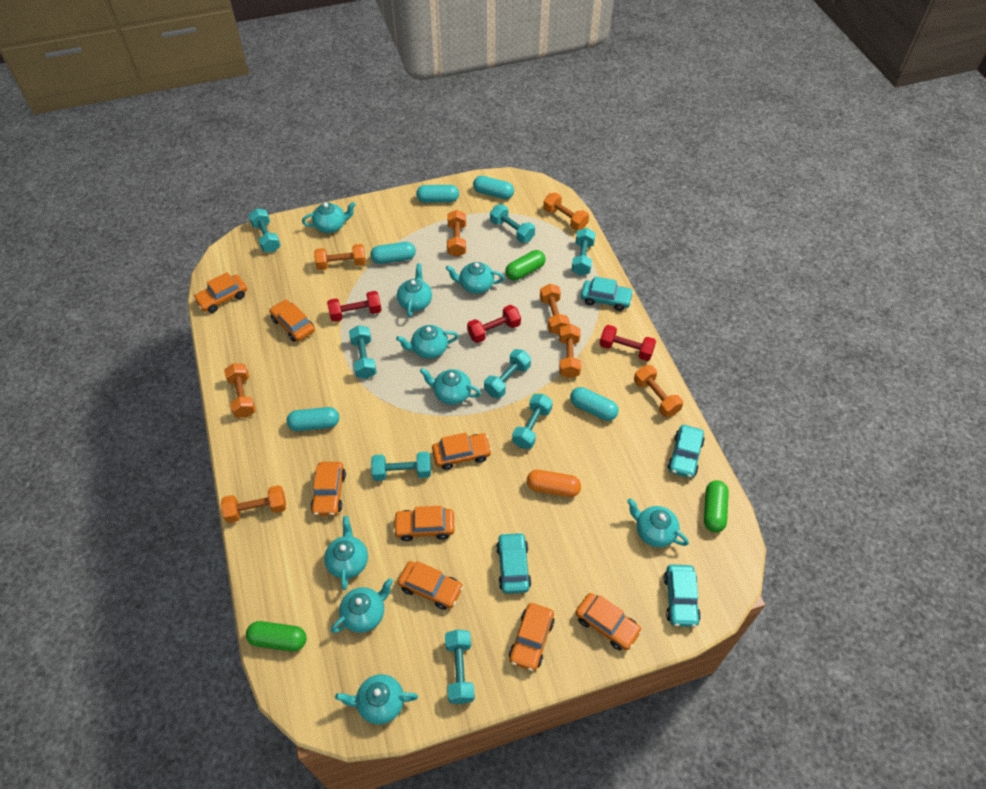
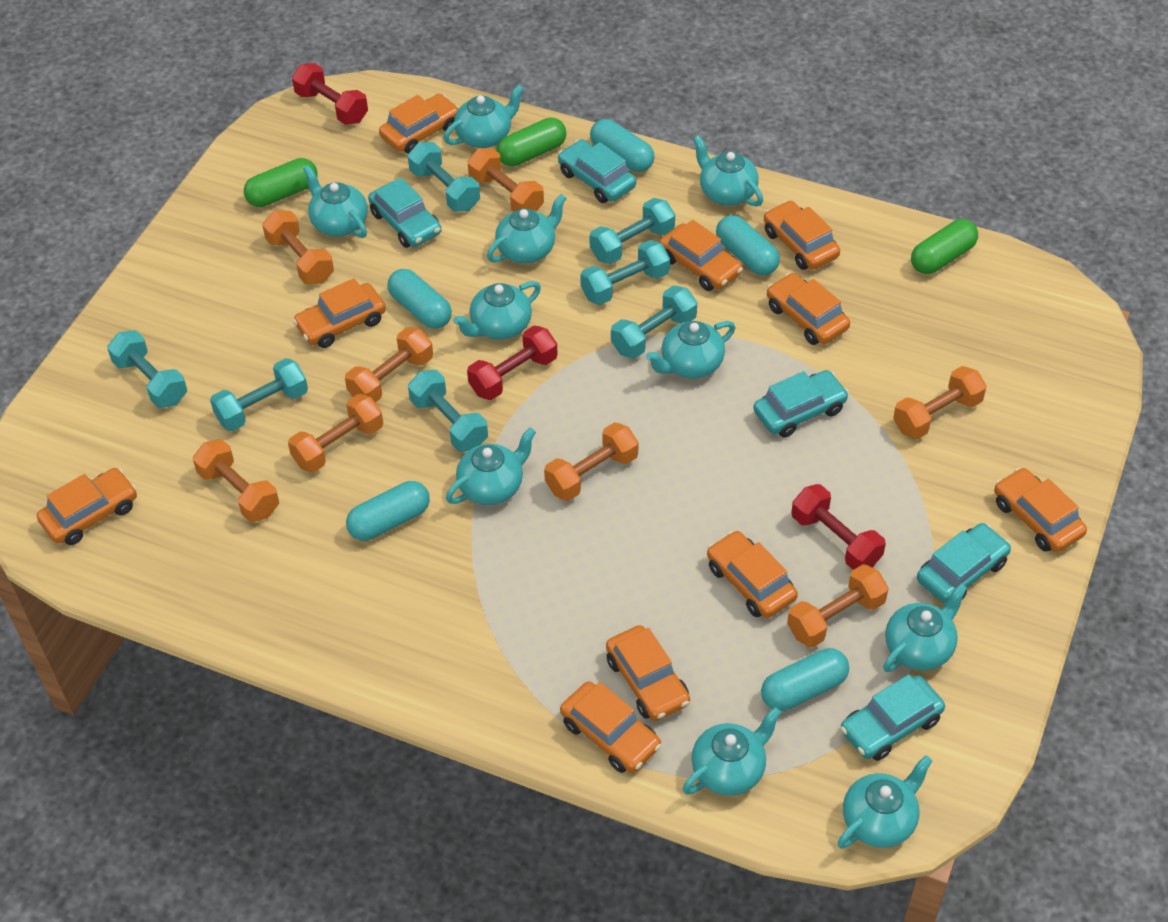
orange capsule: 1 -> 0
orange car: 8 -> 10
turquoise car: 4 -> 5
turquoise dumbbell: 8 -> 7
turquoise teapot: 9 -> 10

